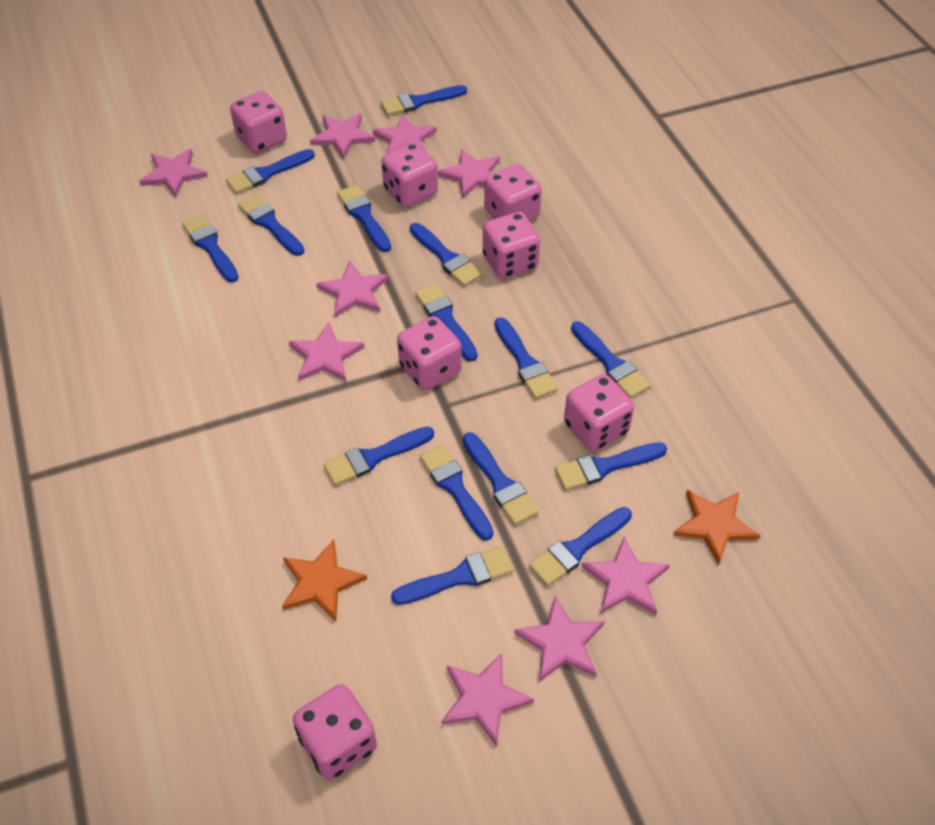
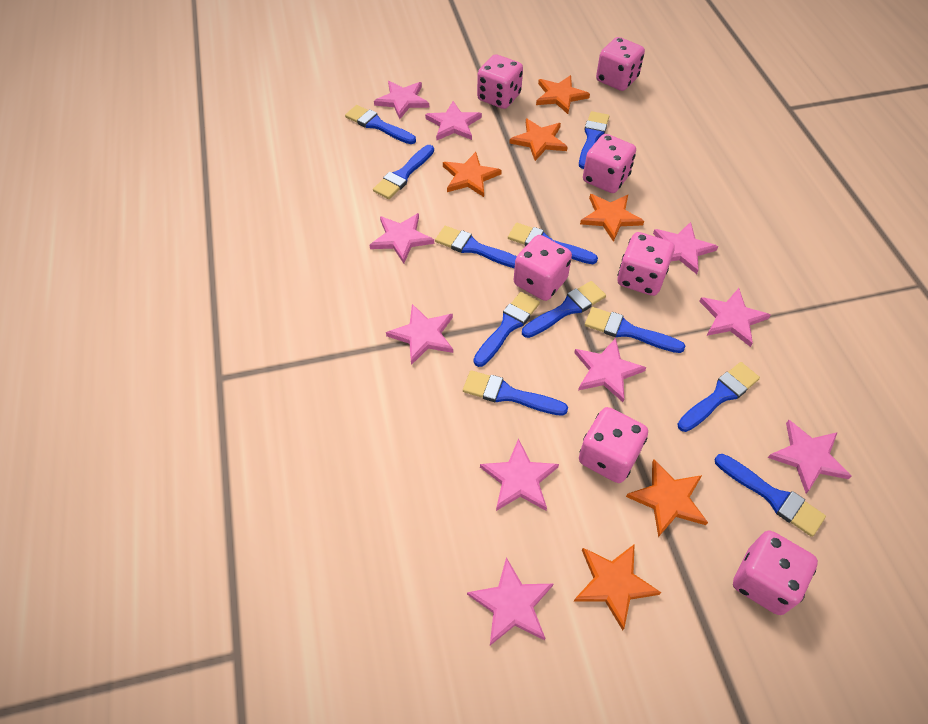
blue brush: 15 -> 11
orange star: 2 -> 6
pink star: 9 -> 10

